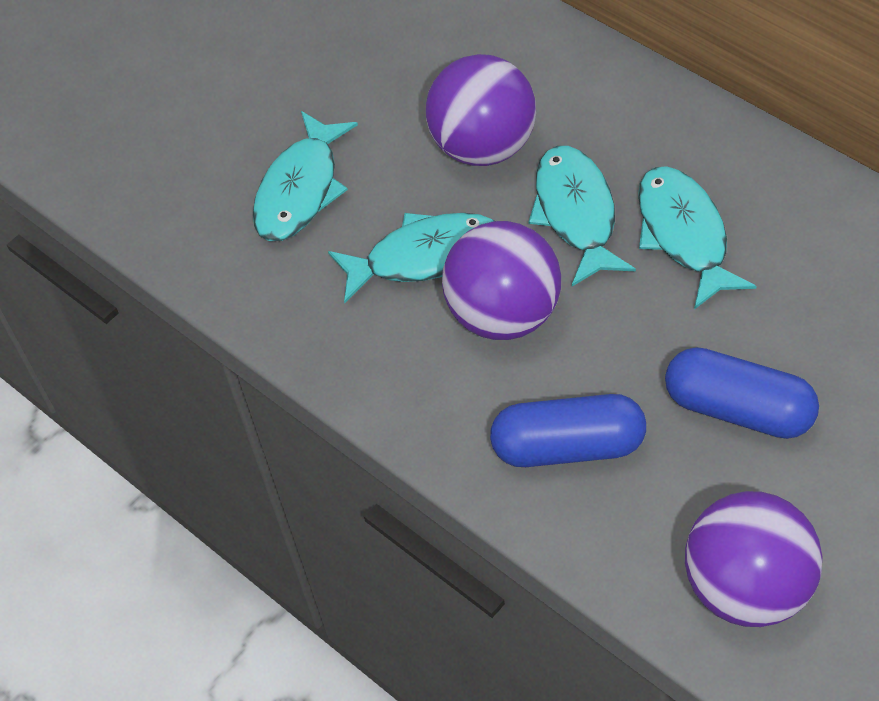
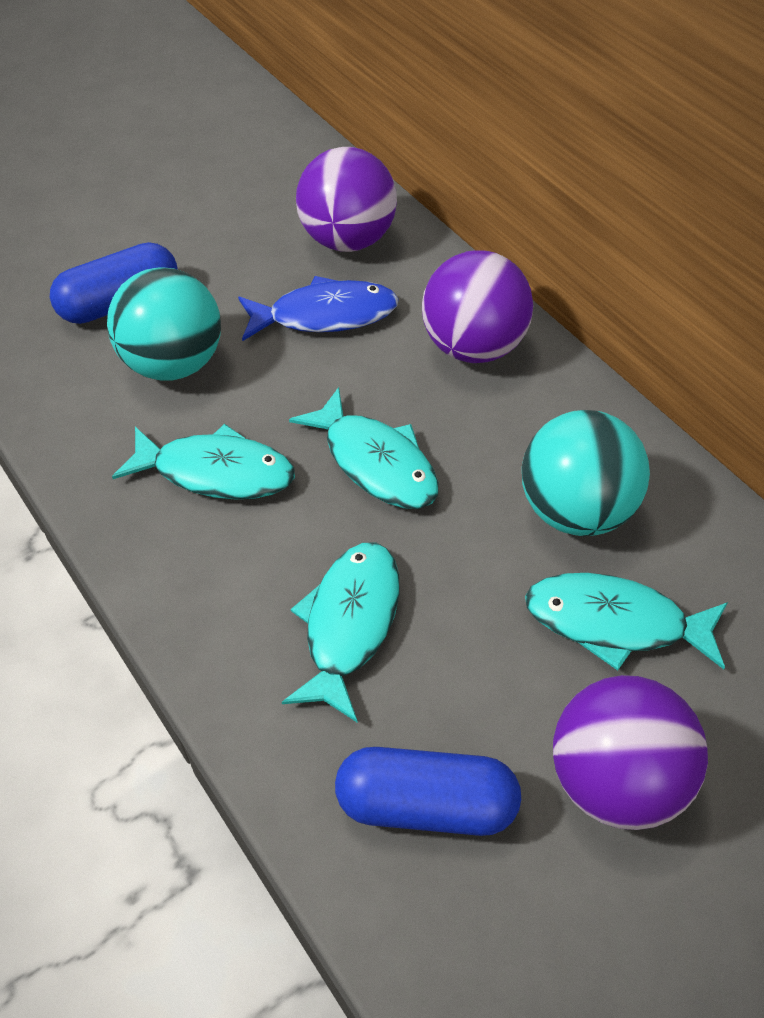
blue fish: 0 -> 1
turquoise ball: 0 -> 2

